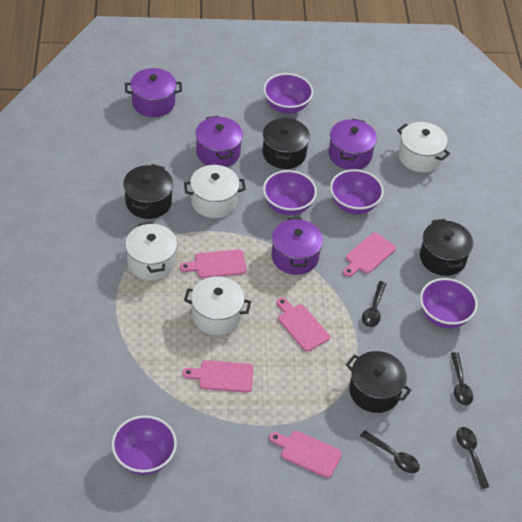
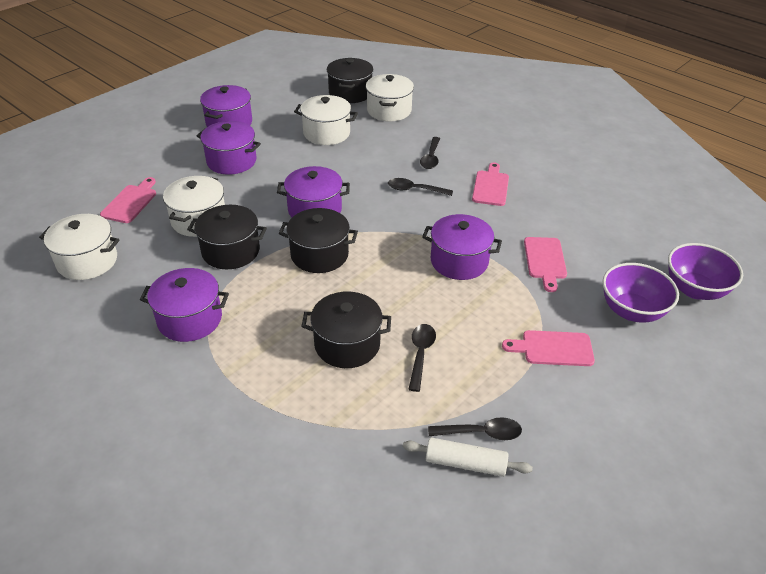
pink cutting board: 5 -> 4
purple bowl: 5 -> 2
purple pot: 4 -> 5
white rolling pin: 0 -> 1

